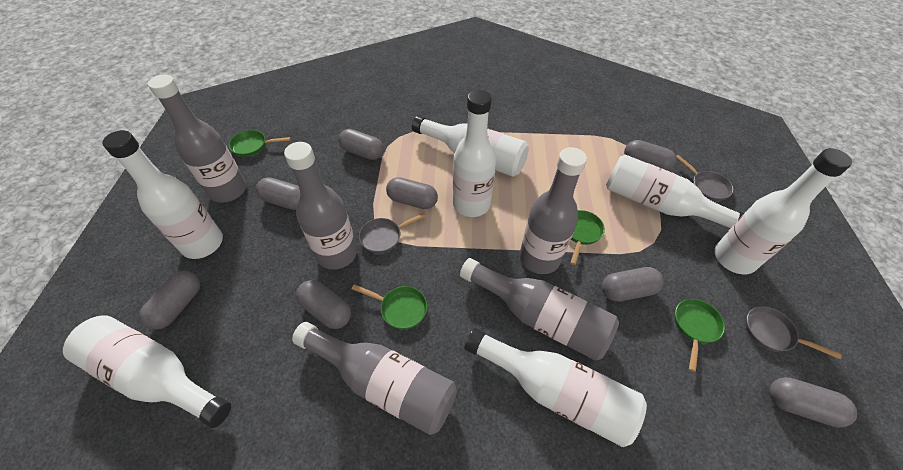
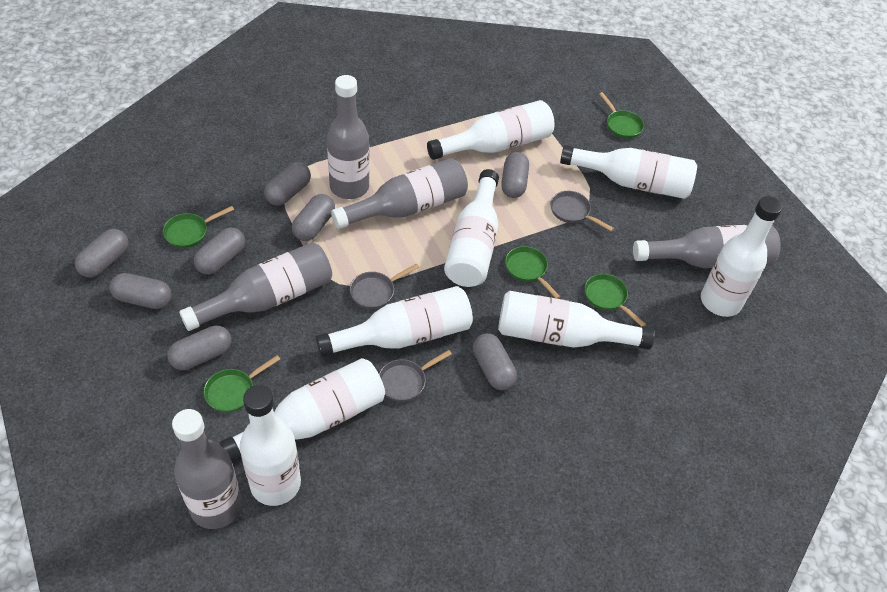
green pan: 4 -> 5
white bottle: 7 -> 8

